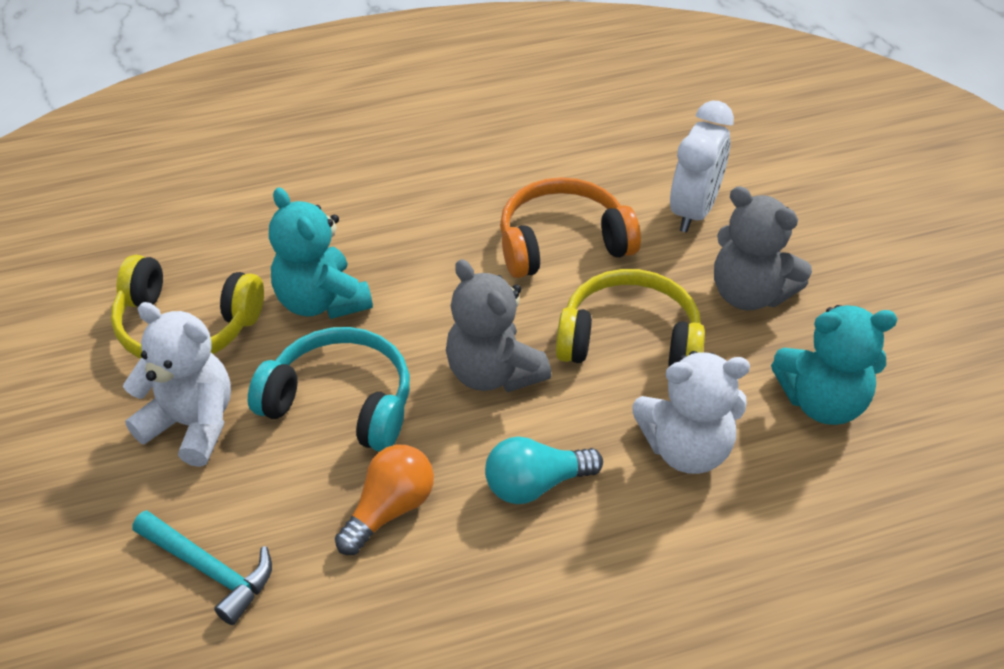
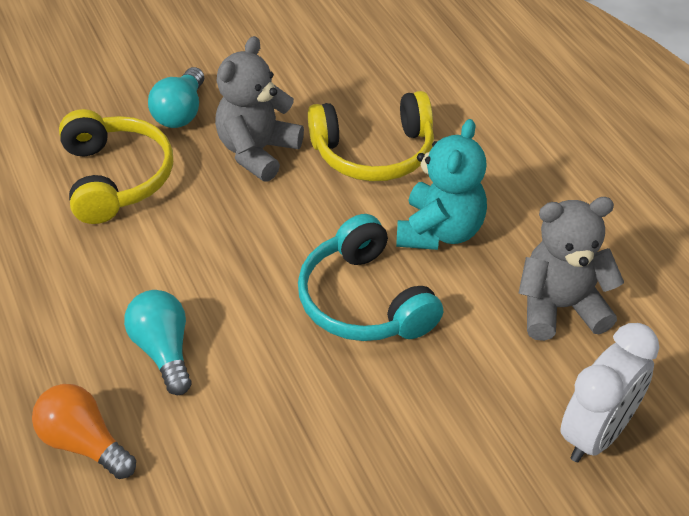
orange headphones: 1 -> 0
turquoise hammer: 1 -> 0
turquoise light bulb: 1 -> 2
turquoise teddy bear: 2 -> 1
white teddy bear: 2 -> 0

